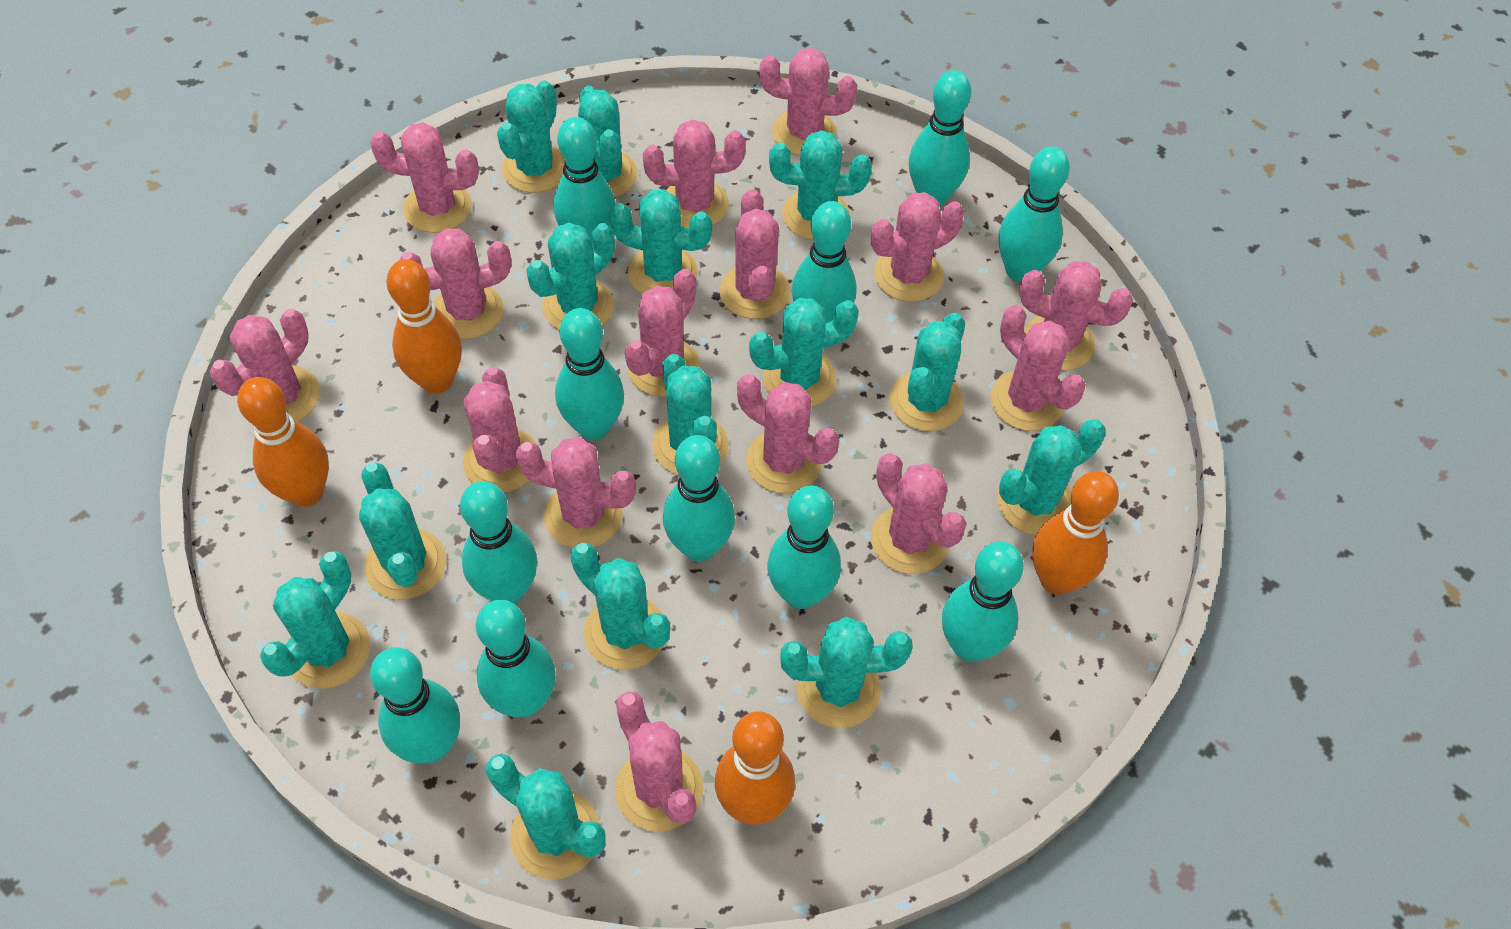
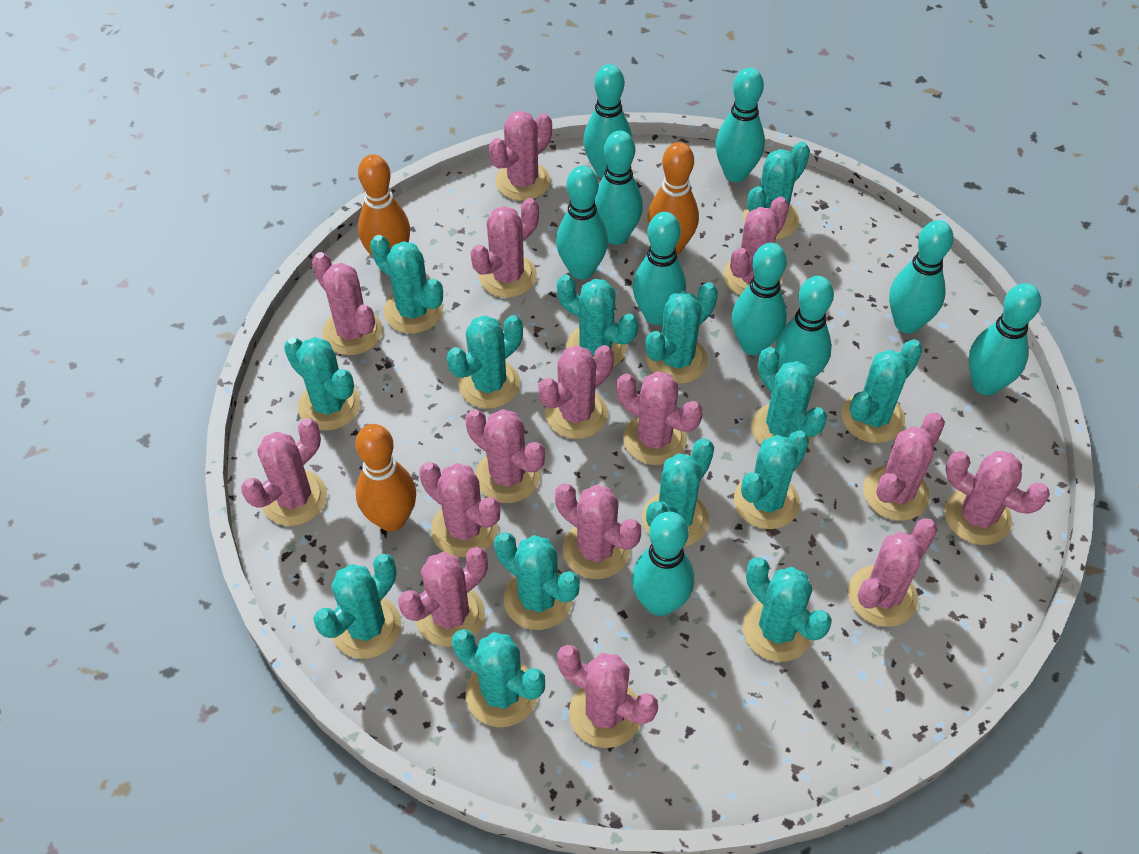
orange bowling pin: 4 -> 3
turquoise bowling pin: 11 -> 10

